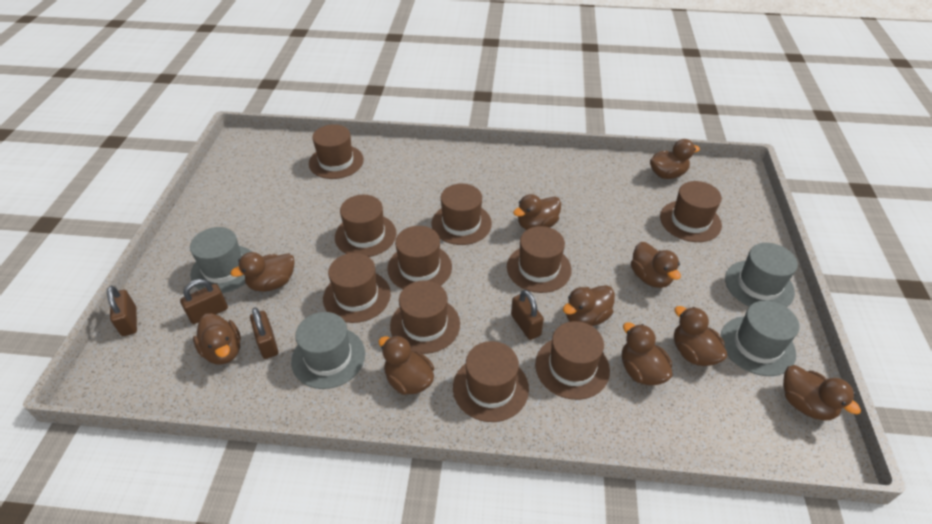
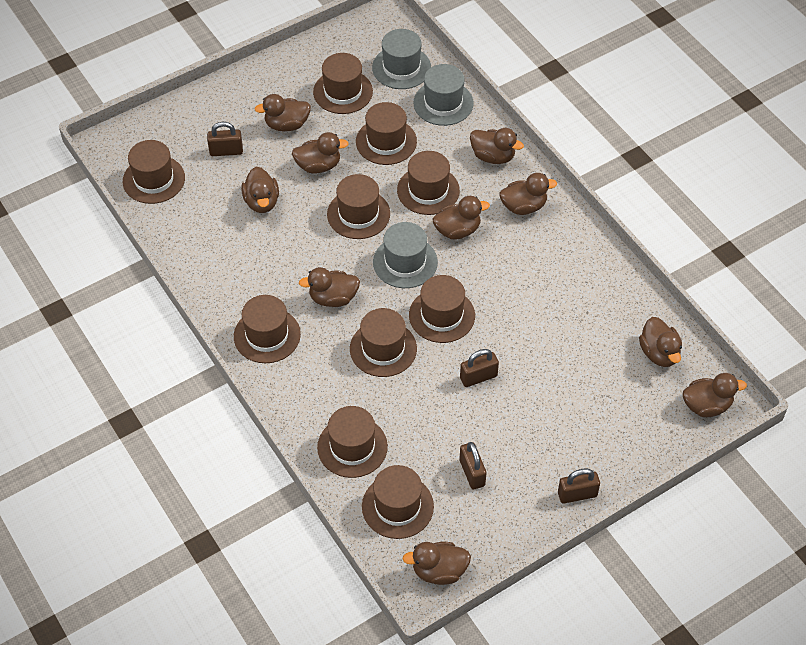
grey hat: 4 -> 3

